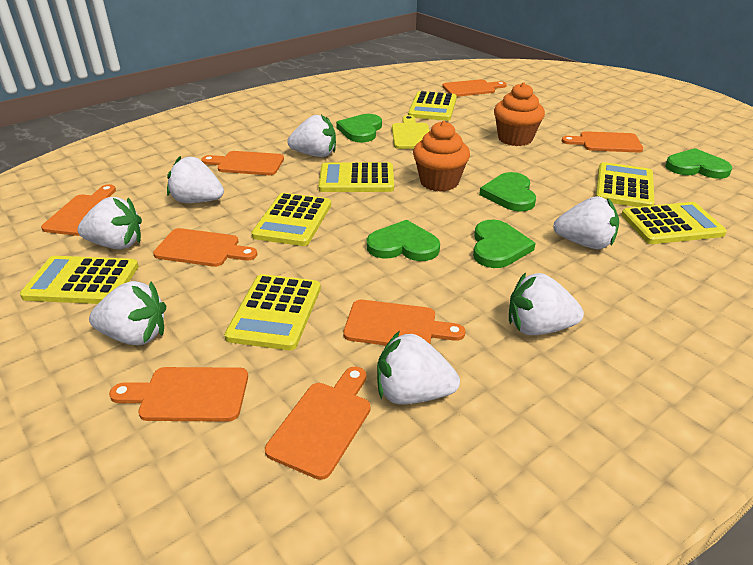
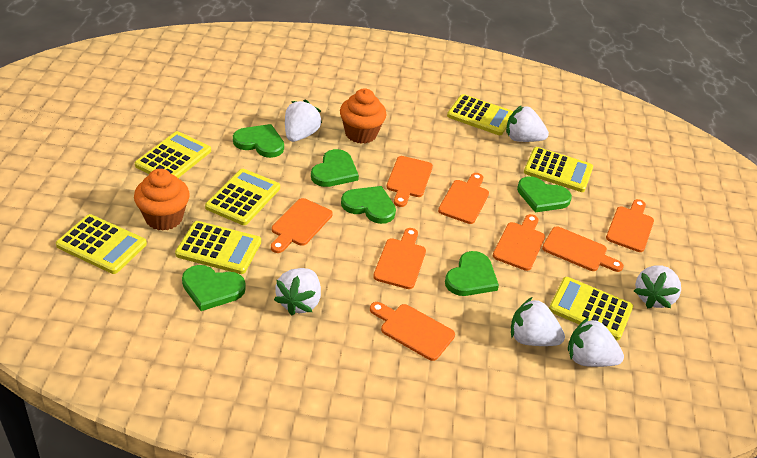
green heart: 5 -> 6
white strawberry: 7 -> 6
yellow cutting board: 1 -> 0

